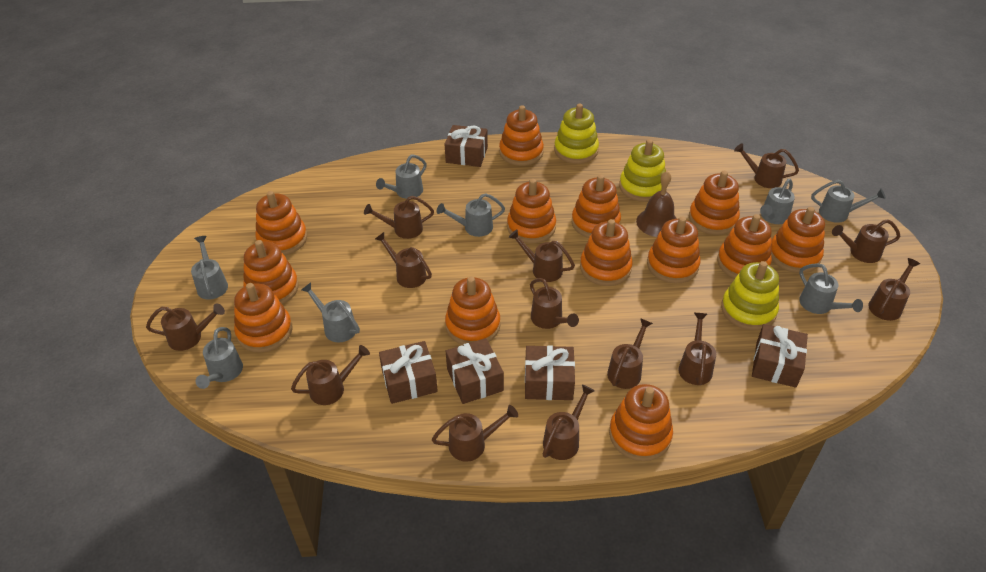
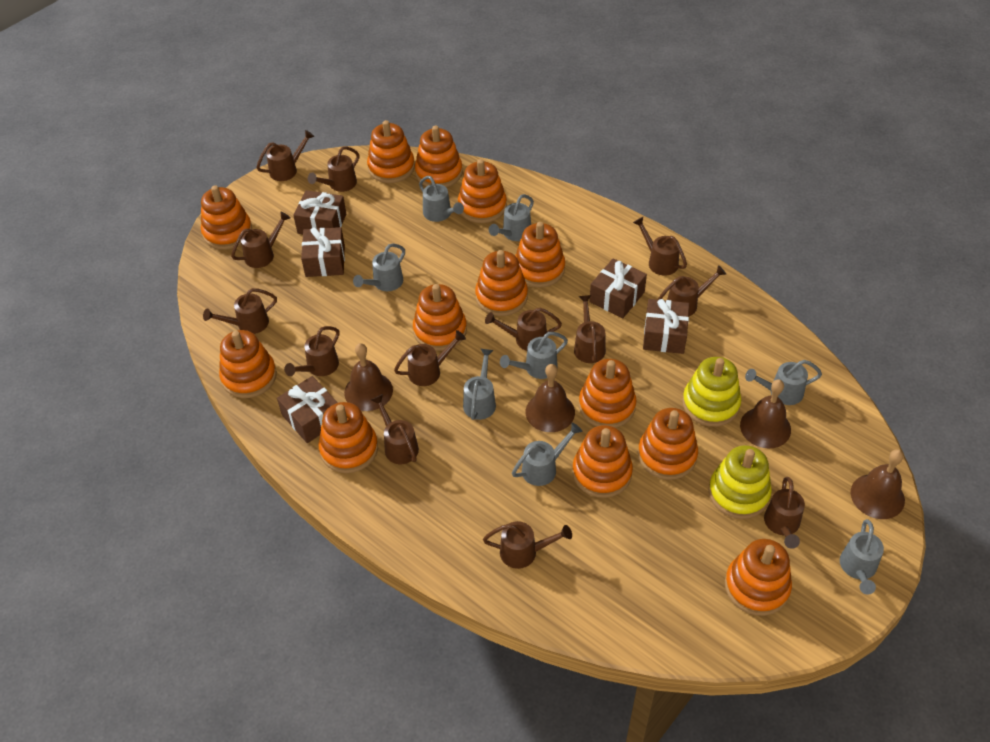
brown bell: 1 -> 4
yellow stacking toy: 3 -> 2

